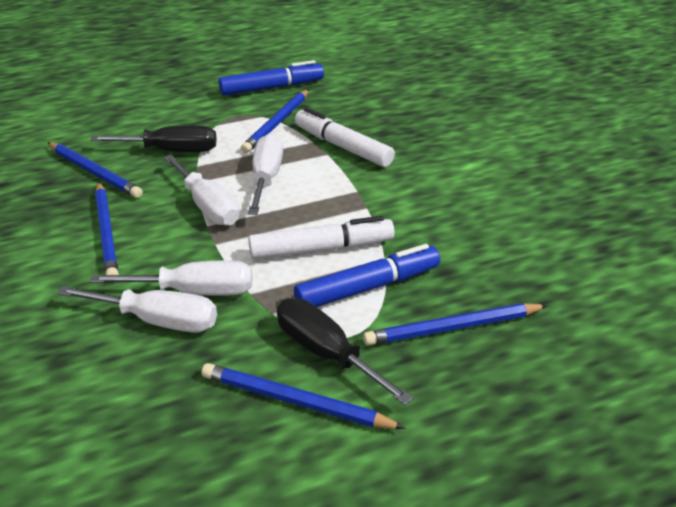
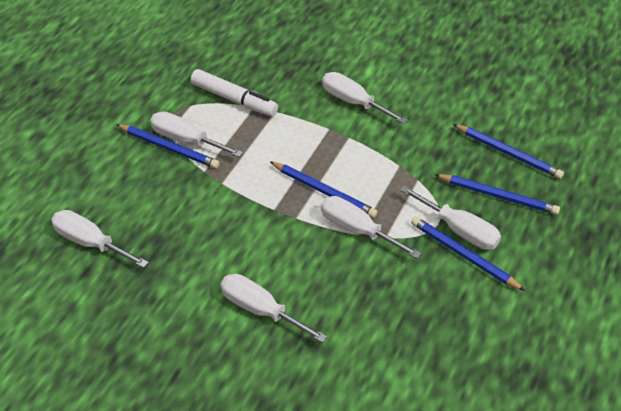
black screwdriver: 2 -> 0
blue marker: 2 -> 0
white marker: 2 -> 1
white screwdriver: 4 -> 6

